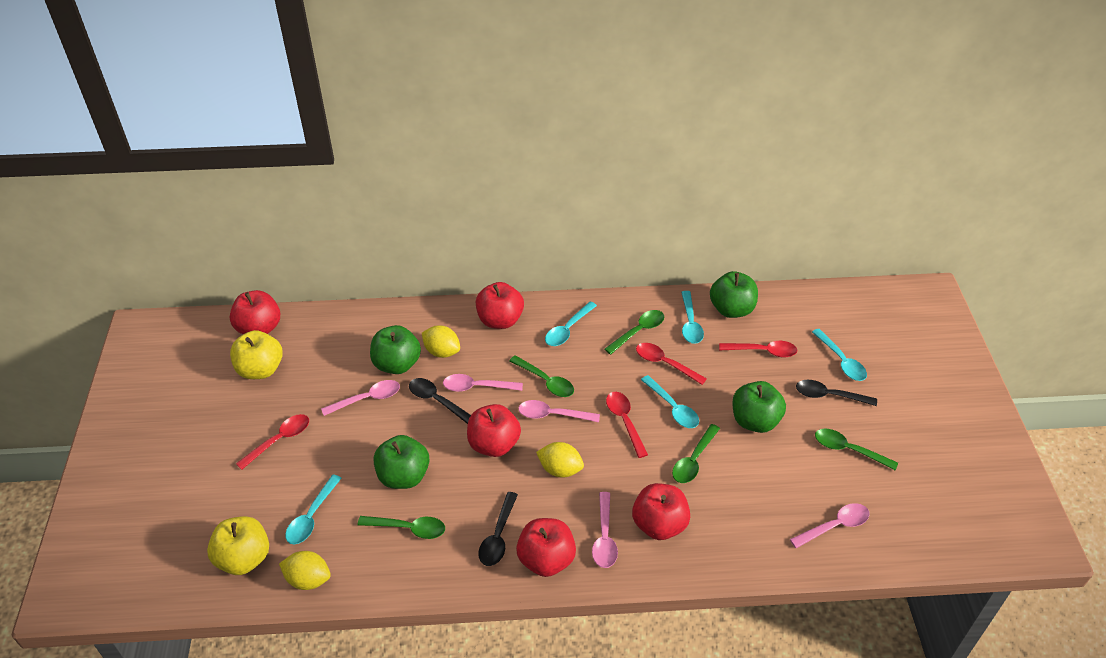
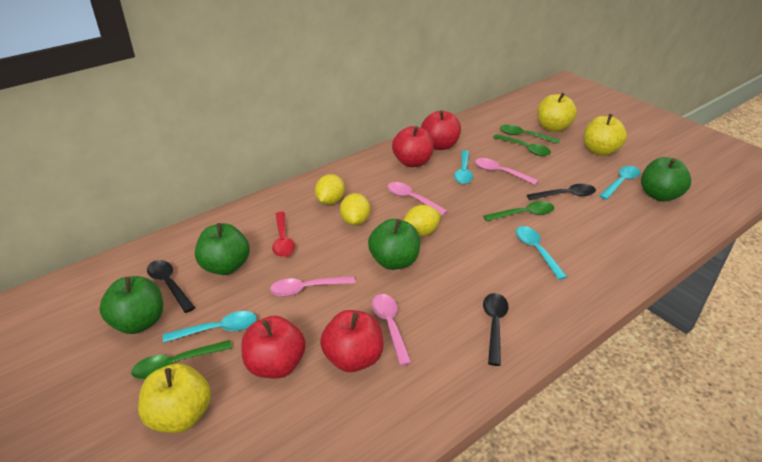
green spoon: 5 -> 4
pink spoon: 5 -> 4
red apple: 5 -> 4
red spoon: 4 -> 1
turquoise spoon: 5 -> 4
yellow apple: 2 -> 3

